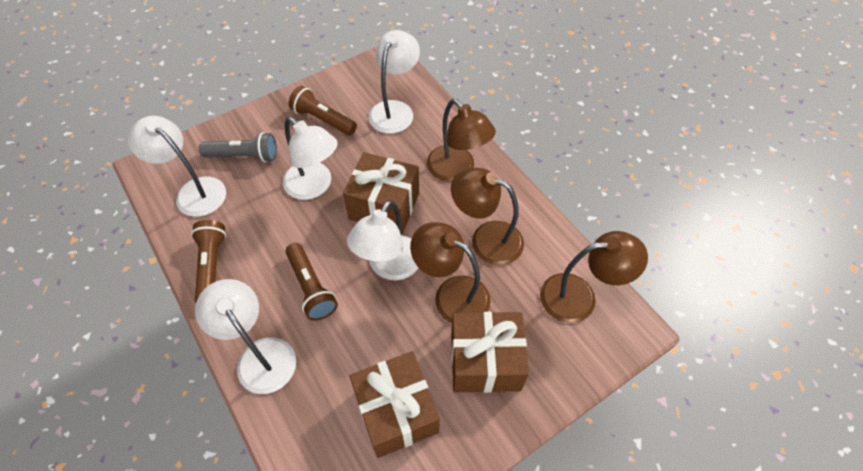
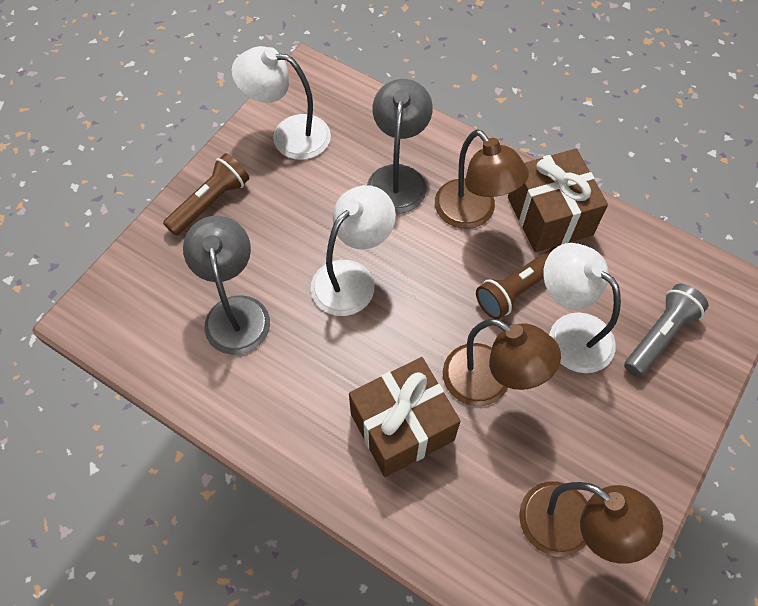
brown flashlight: 3 -> 2
brown gift: 3 -> 2
brown lamp: 4 -> 3
grey lamp: 0 -> 2
white lamp: 5 -> 3

